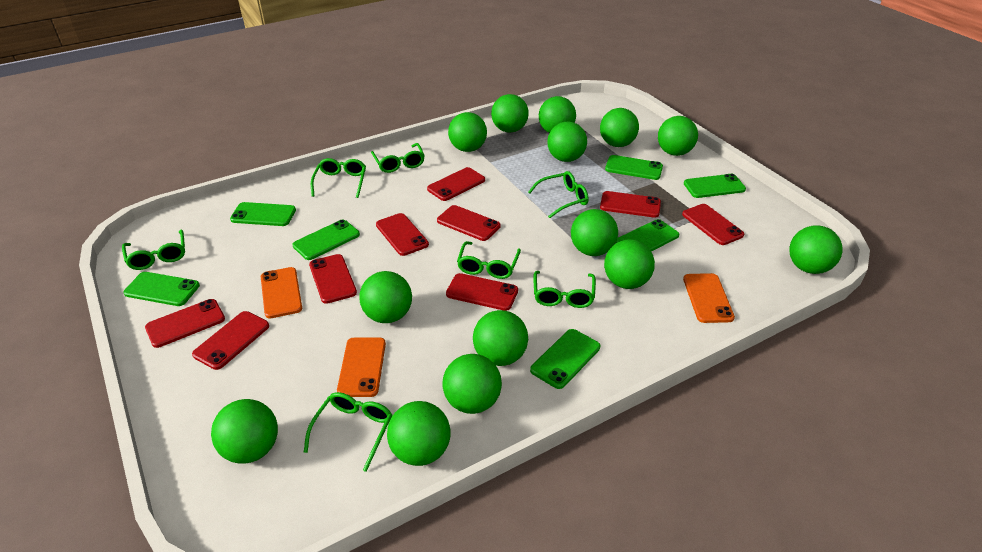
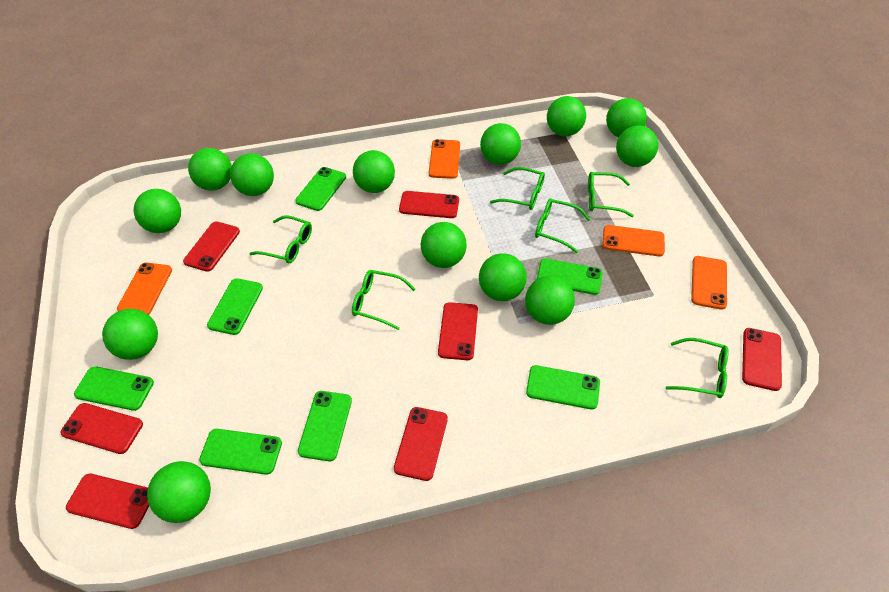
green ball: 14 -> 13
green glasses: 7 -> 6
orange phone: 3 -> 4
red phone: 9 -> 7

